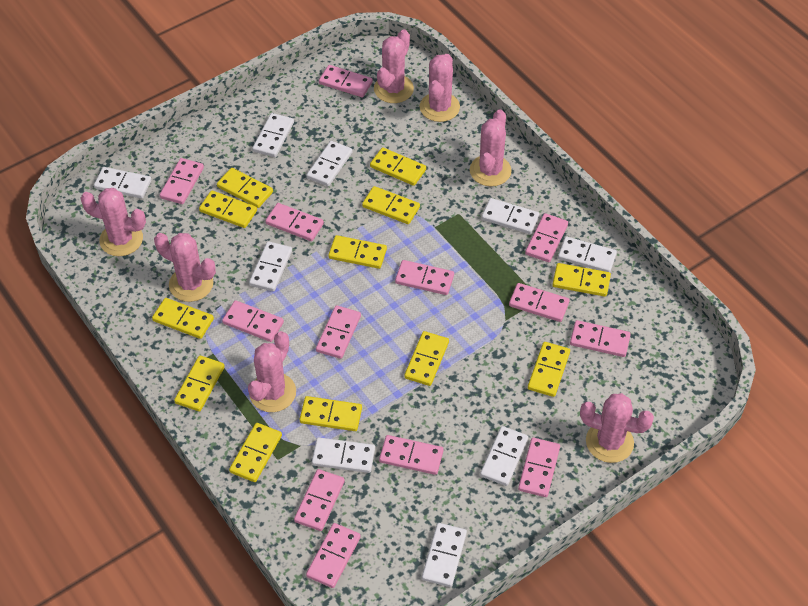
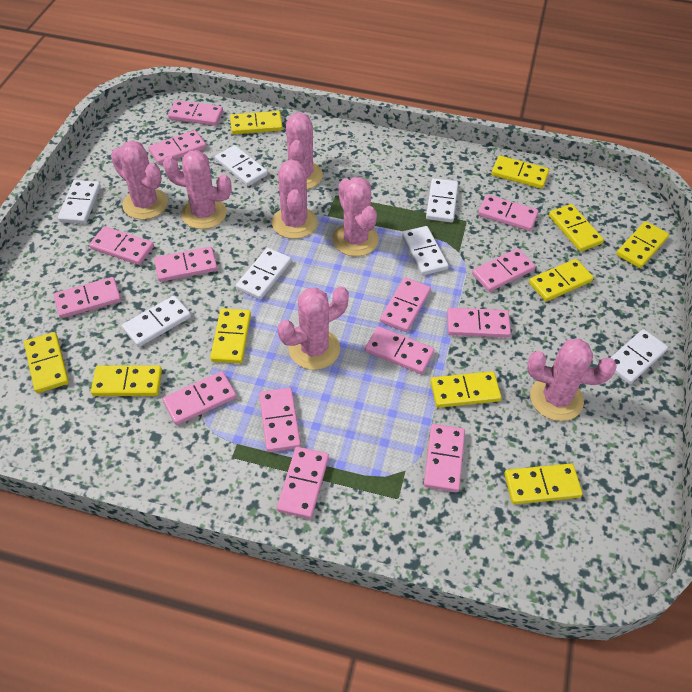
pink domino: 13 -> 14
white domino: 9 -> 7
yellow domino: 12 -> 10

